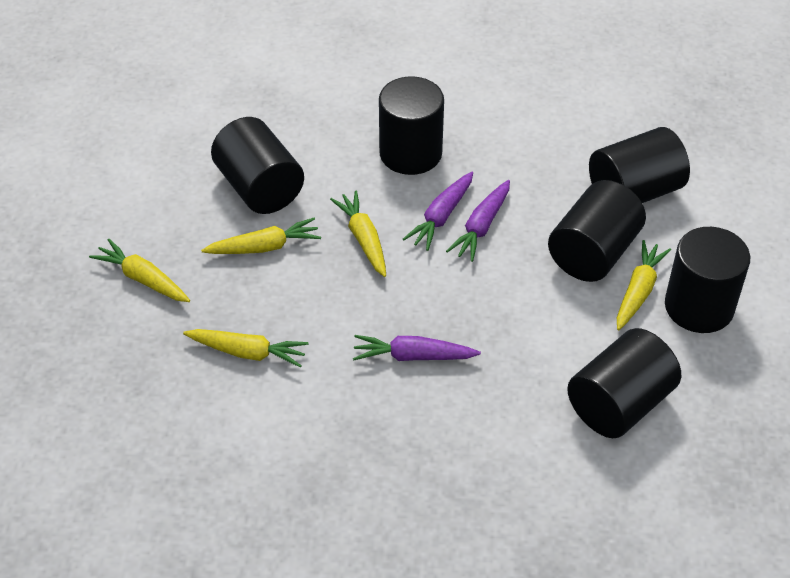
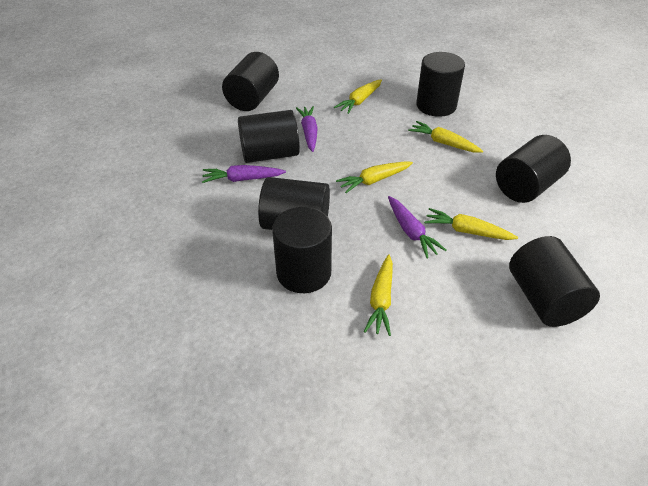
black cylinder: 6 -> 7

